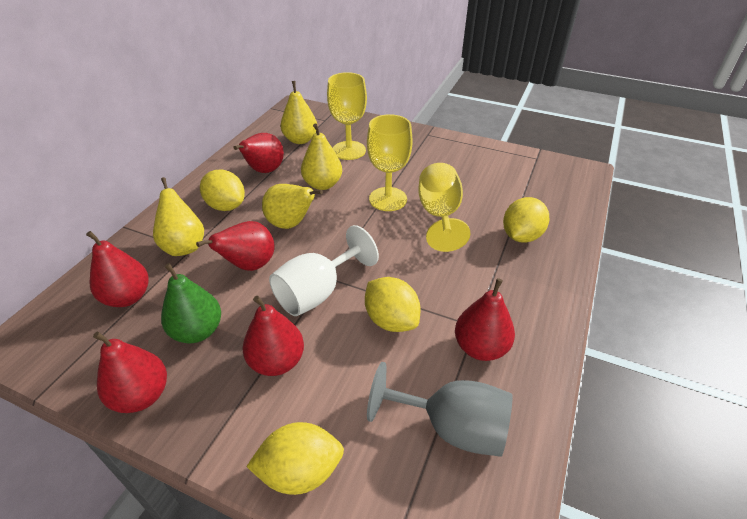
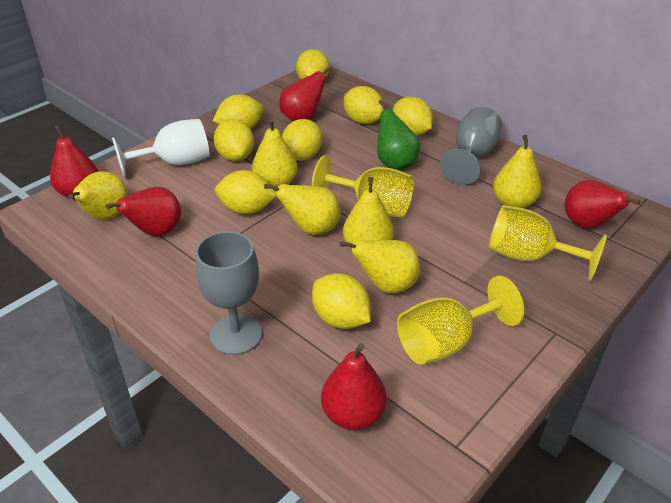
grey goblet: 1 -> 2
red pear: 6 -> 5
yellow lemon: 4 -> 8
yellow pear: 4 -> 6

